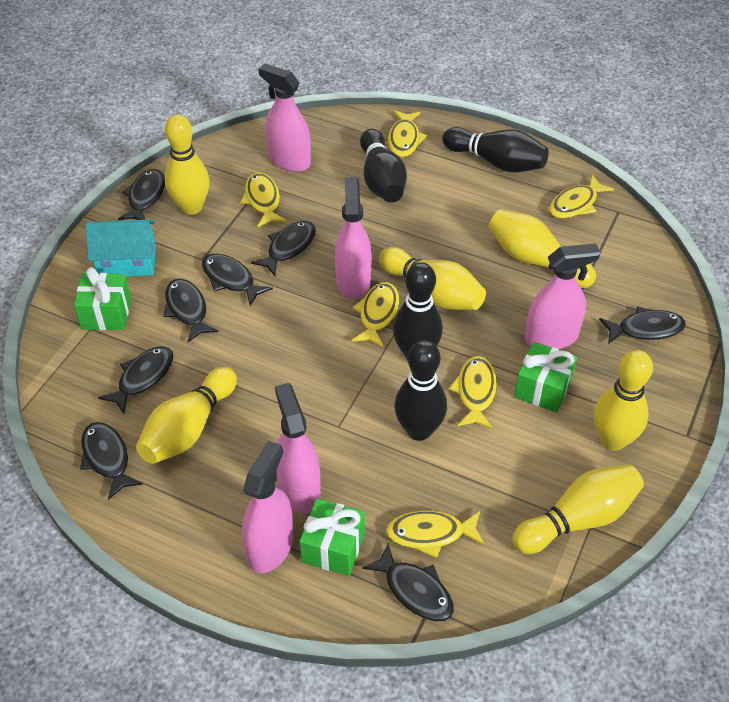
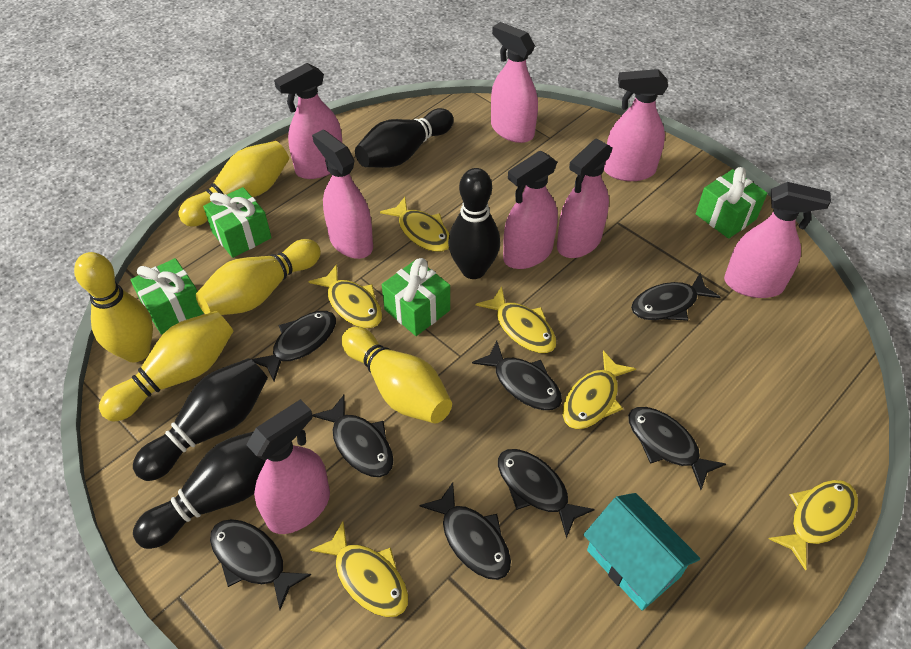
green gift: 3 -> 4
pink spray bottle: 5 -> 8
yellow bowling pin: 6 -> 5

